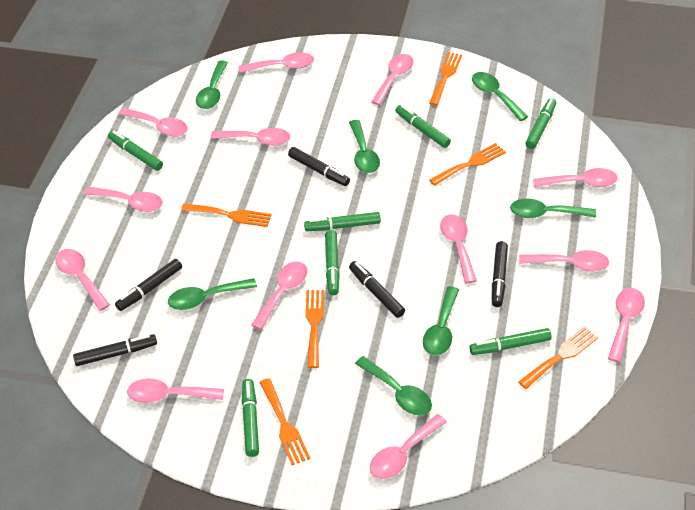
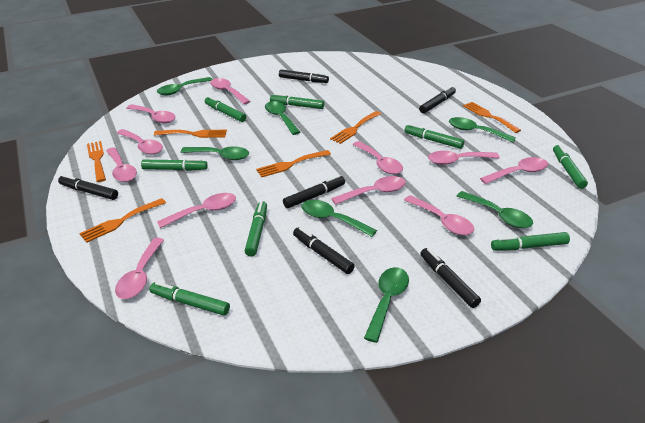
black marker: 5 -> 6
green marker: 7 -> 8
pink spoon: 13 -> 11

